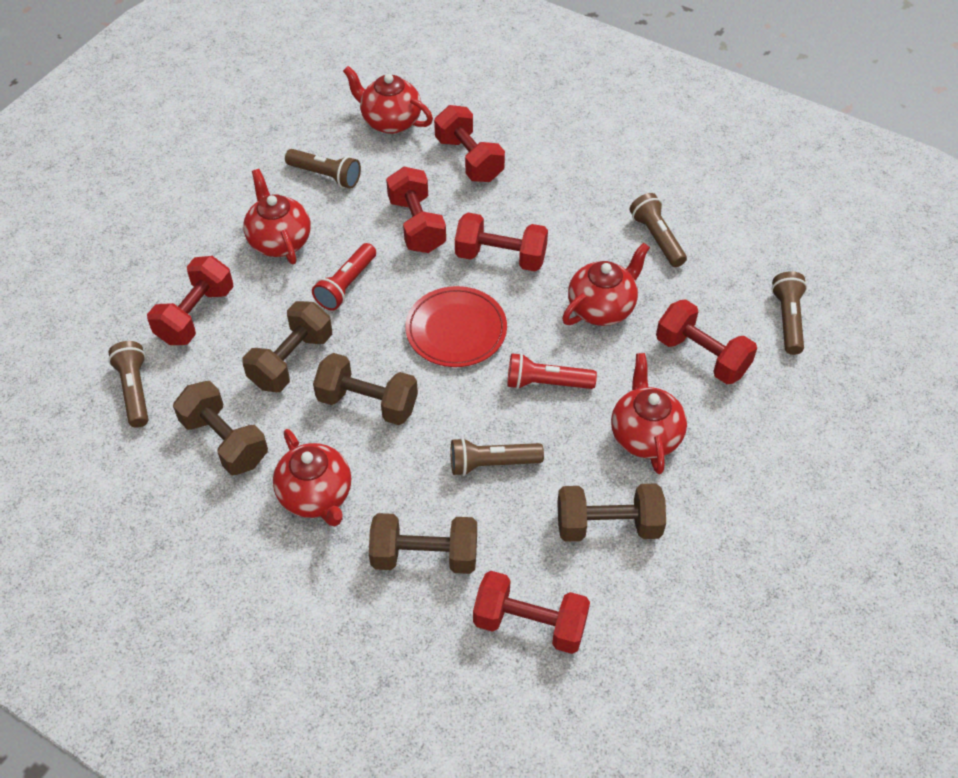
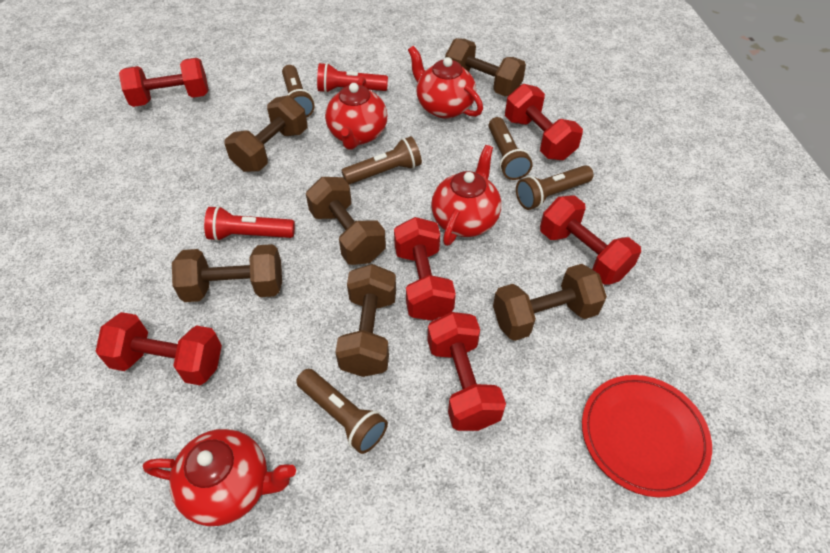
brown dumbbell: 5 -> 6
red teapot: 5 -> 4

